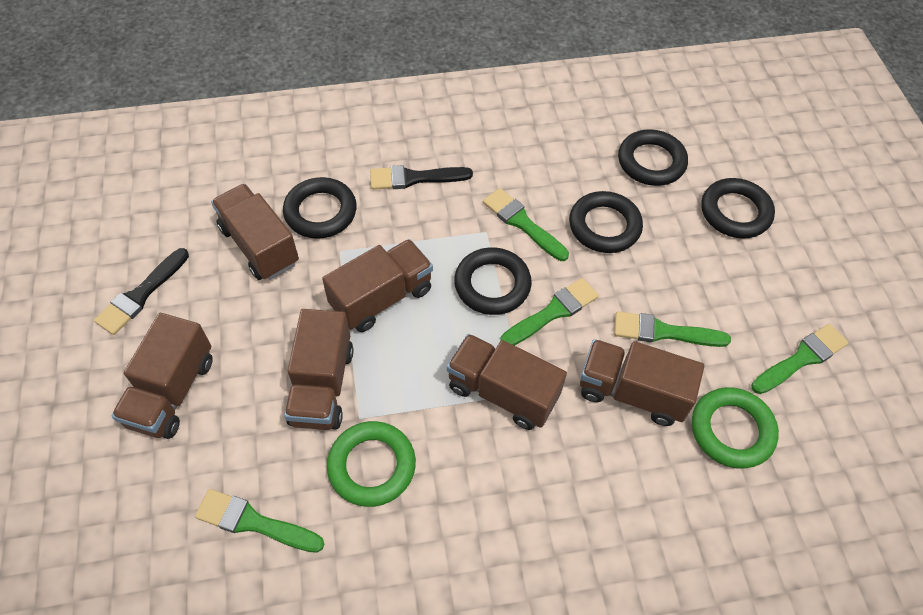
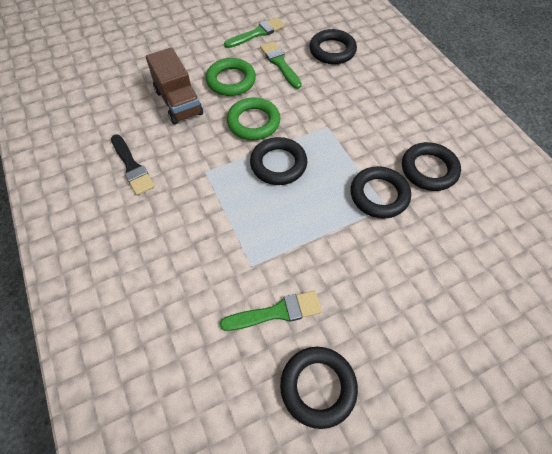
black brush: 2 -> 1
brown truck: 6 -> 1
green brush: 5 -> 3

